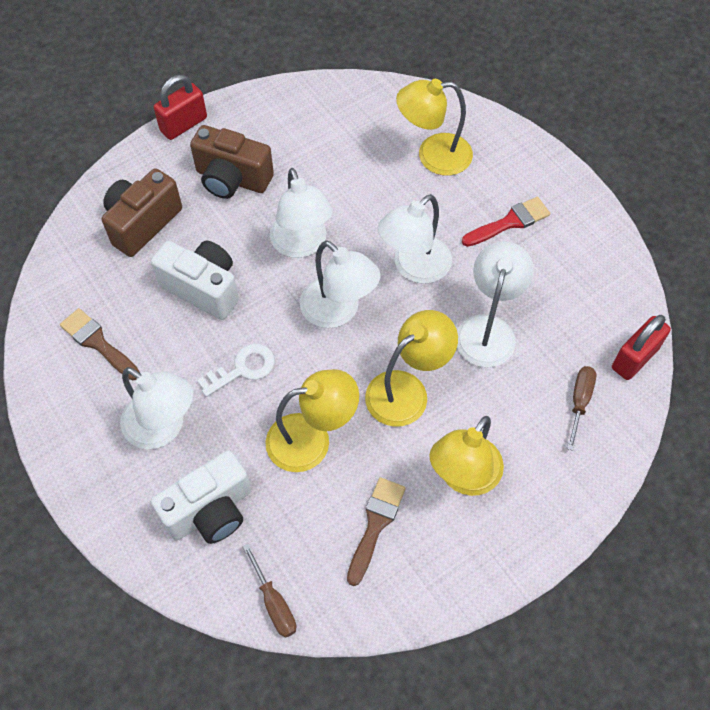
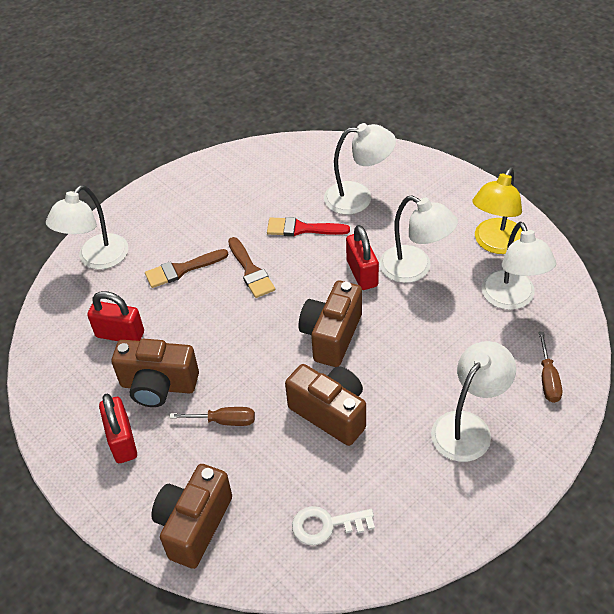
brown camera: 2 -> 4
red padlock: 2 -> 3
white camera: 2 -> 0
yellow lamp: 4 -> 1

